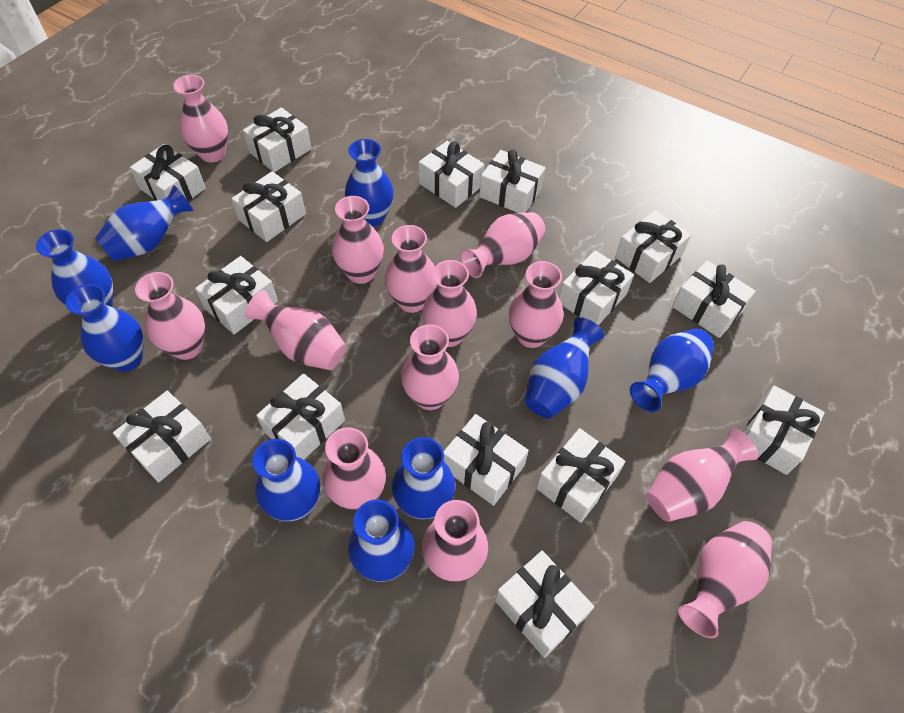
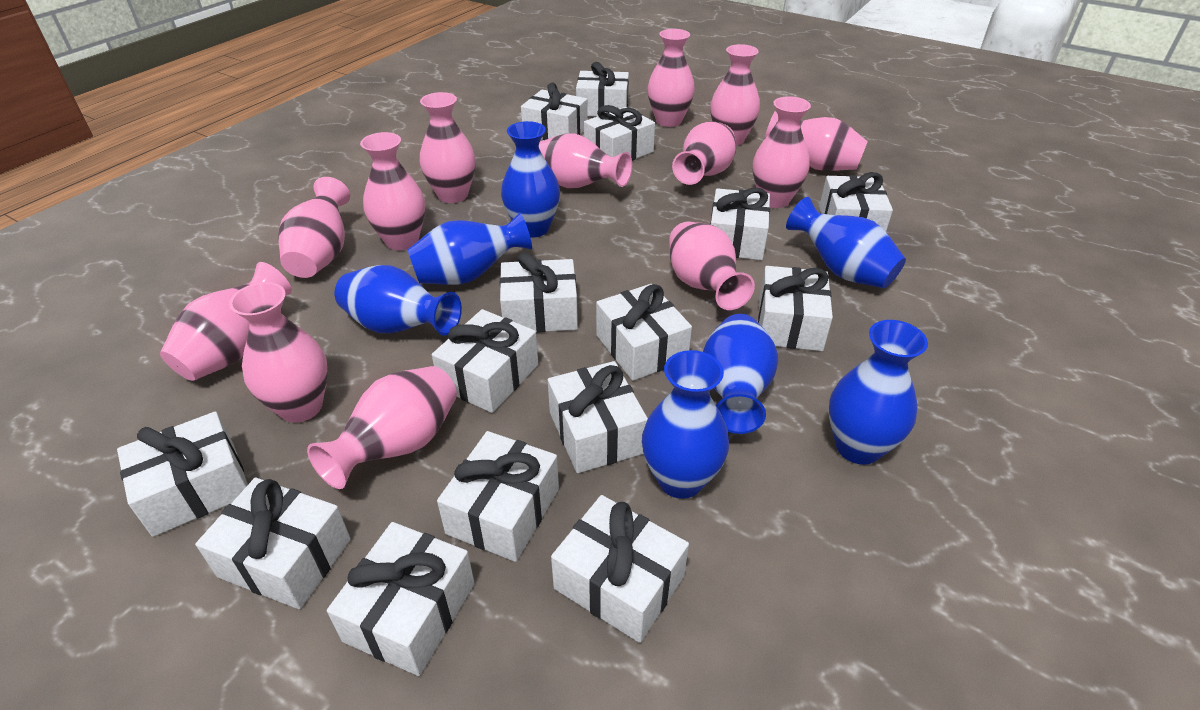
blue vase: 9 -> 7

